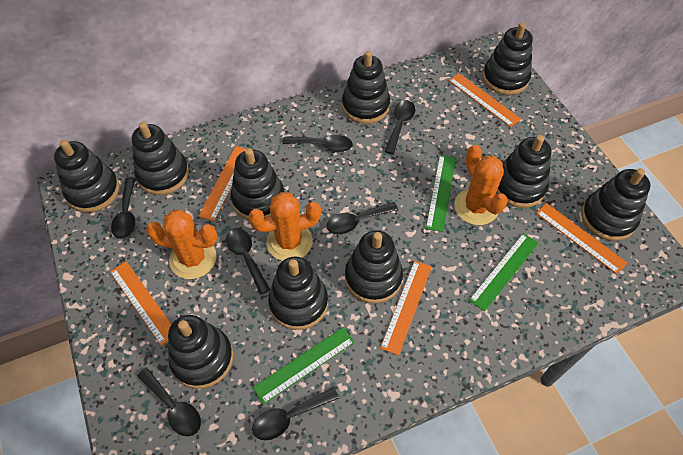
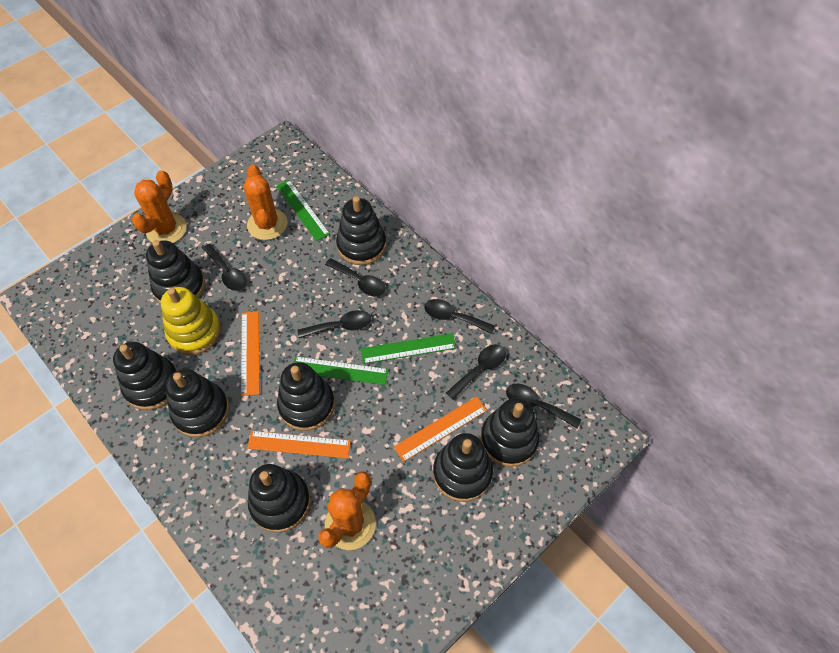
black spoon: 7 -> 6
black stacking toy: 10 -> 8
orange ruler: 5 -> 3
yellow stacking toy: 0 -> 1

